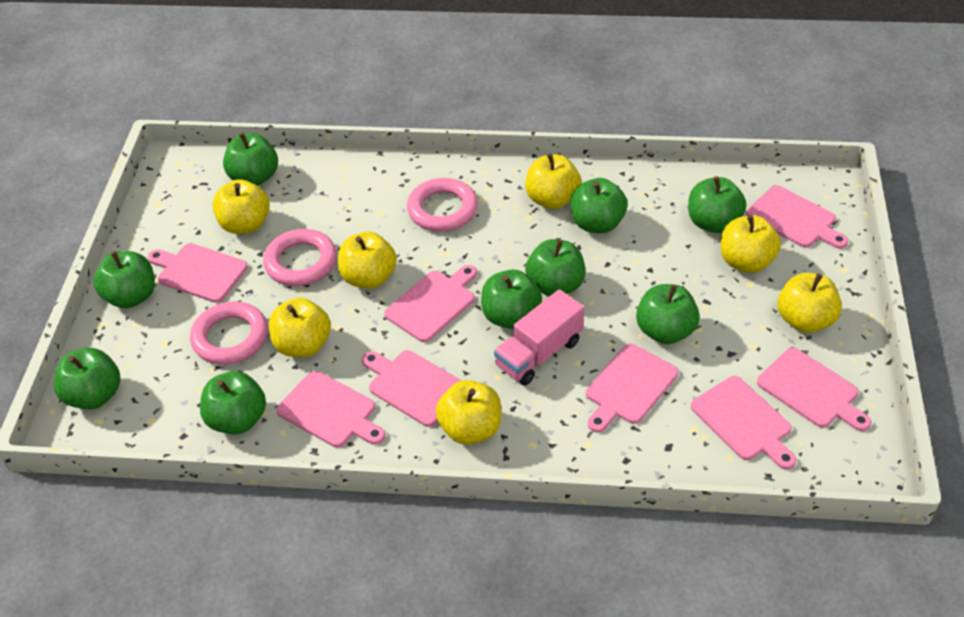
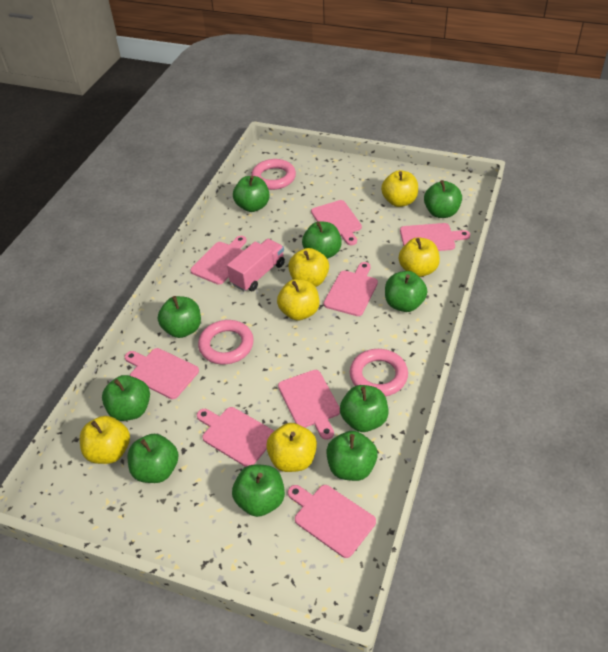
green apple: 9 -> 10
yellow apple: 7 -> 6

